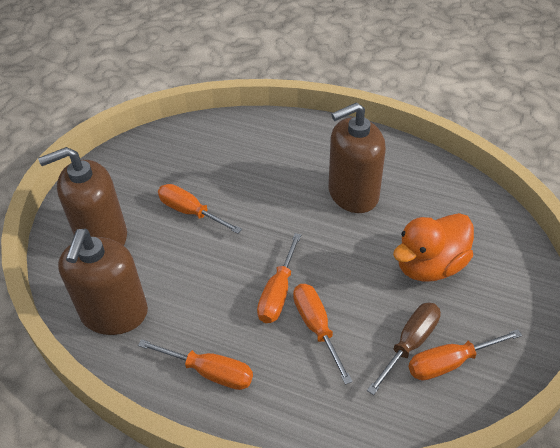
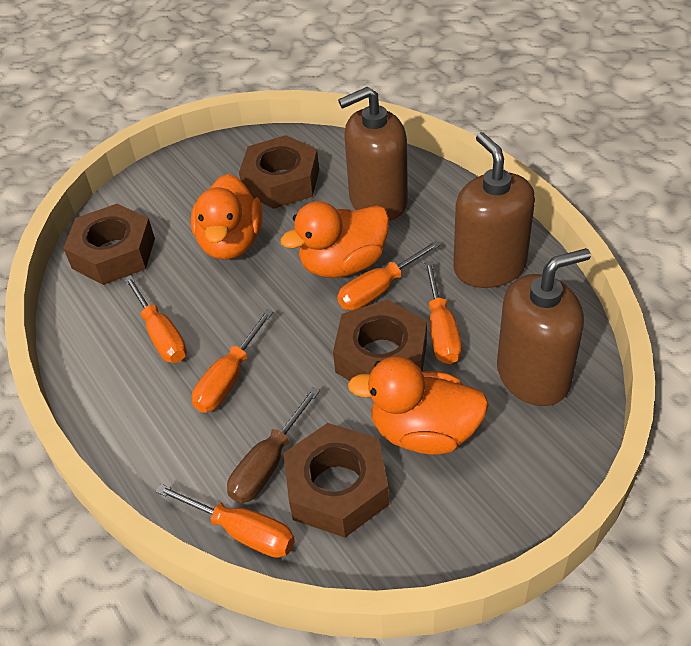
brown nut: 0 -> 4
orange duck: 1 -> 3

